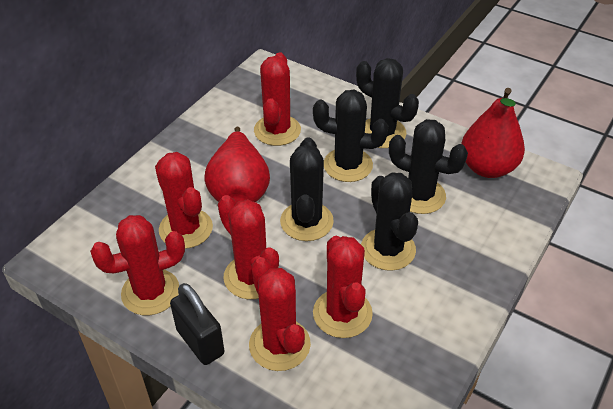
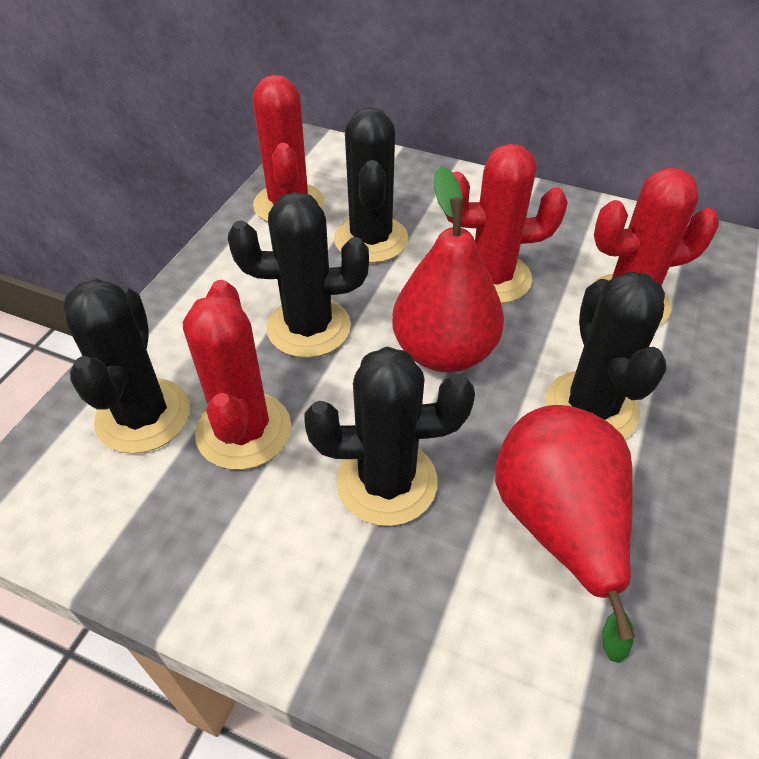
black padlock: 1 -> 0
red cactus: 6 -> 4

